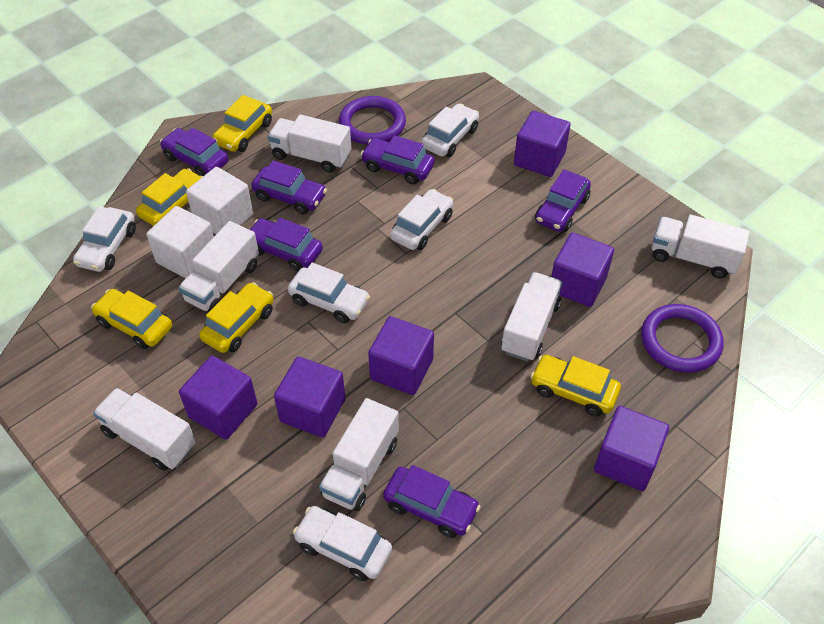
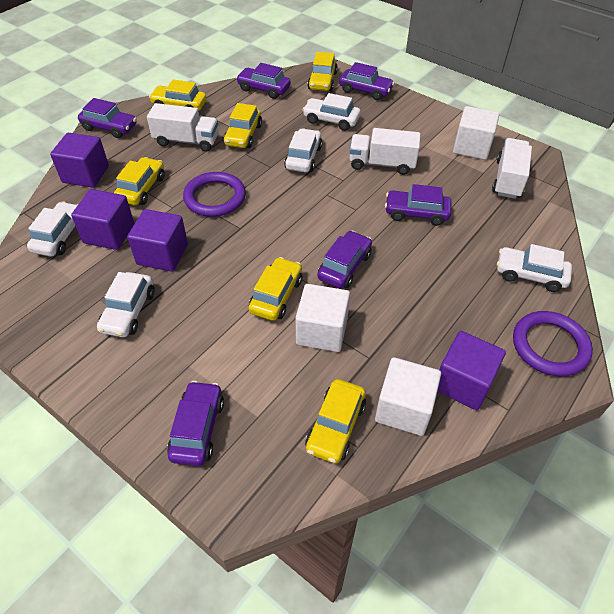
purple cube: 6 -> 4
white cube: 2 -> 3
white truck: 6 -> 3
yellow car: 5 -> 6

